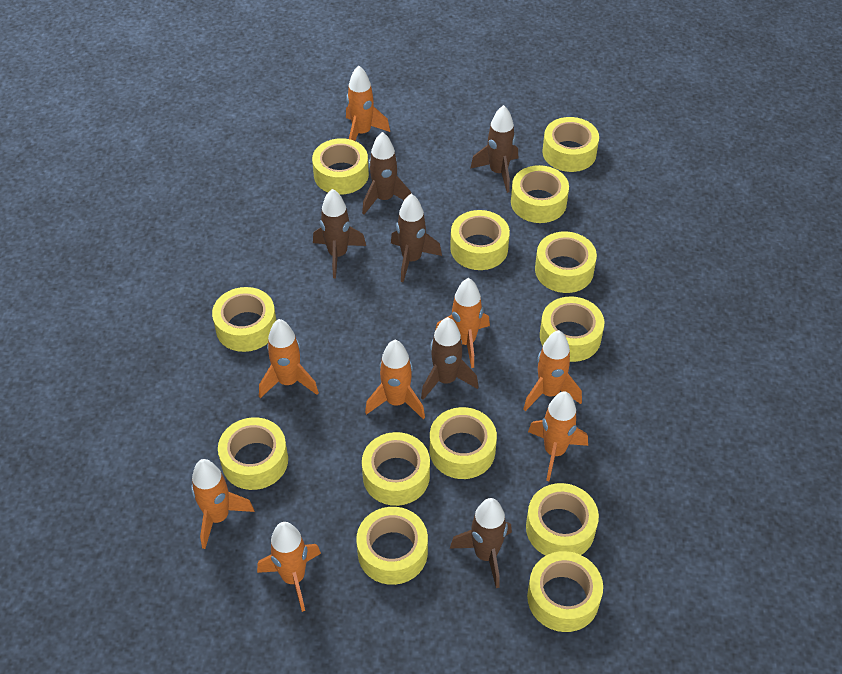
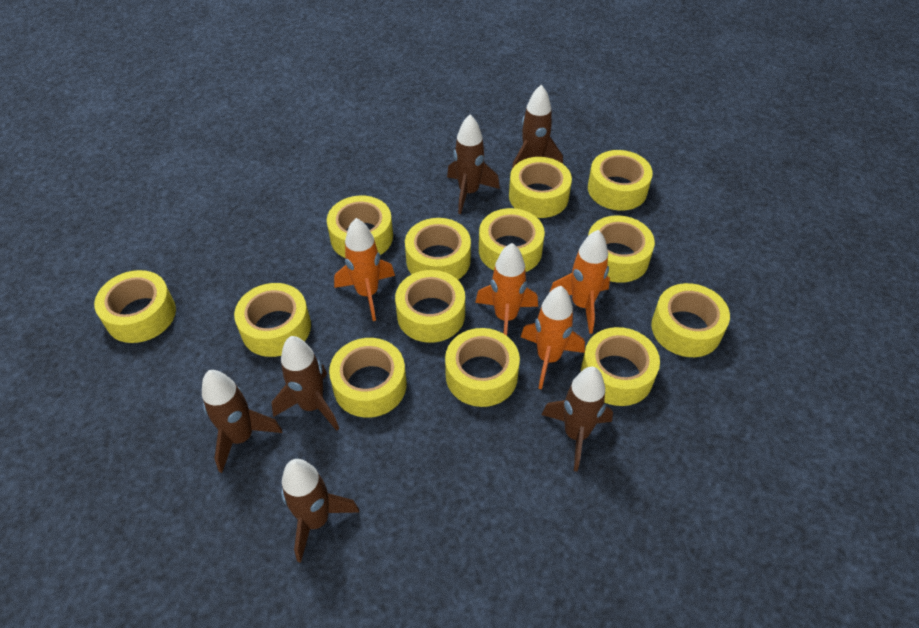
orange rocket: 8 -> 4

